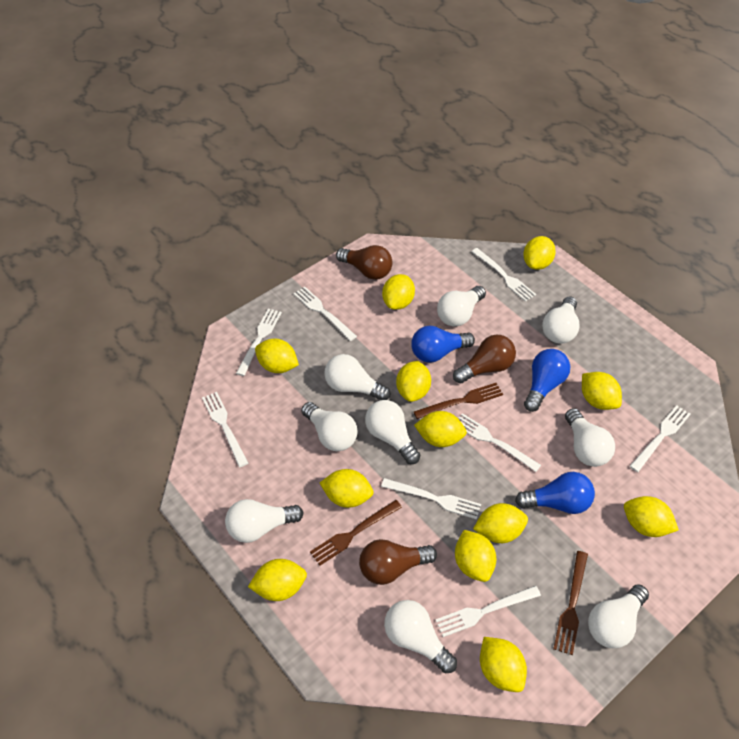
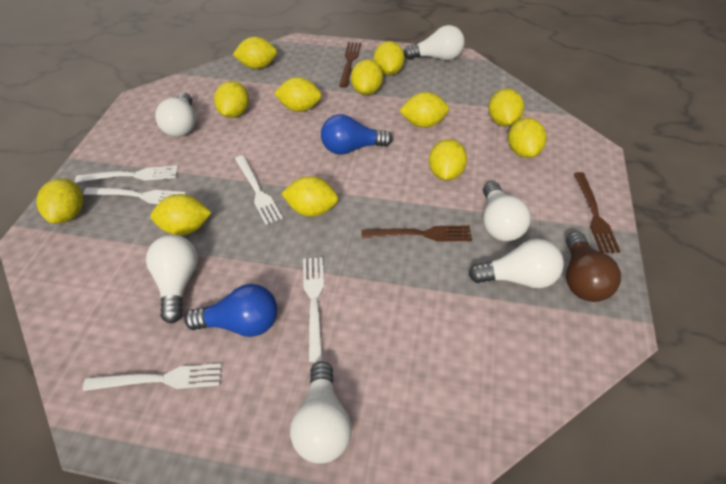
blue light bulb: 3 -> 2
brown light bulb: 3 -> 1
white fork: 8 -> 5
white light bulb: 9 -> 6

